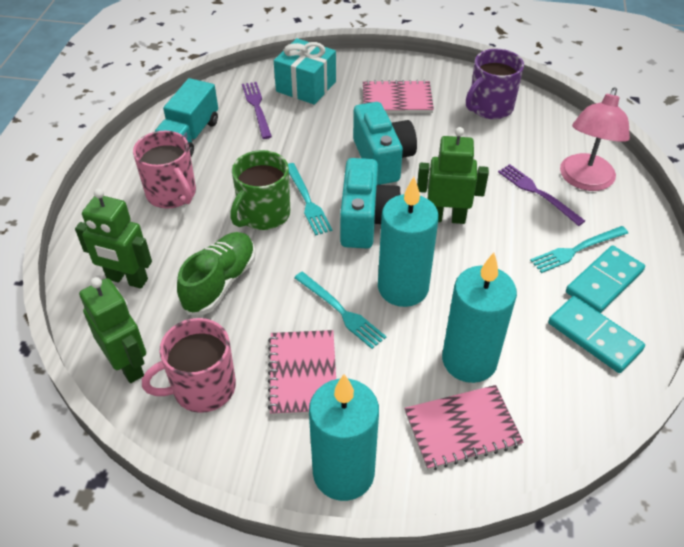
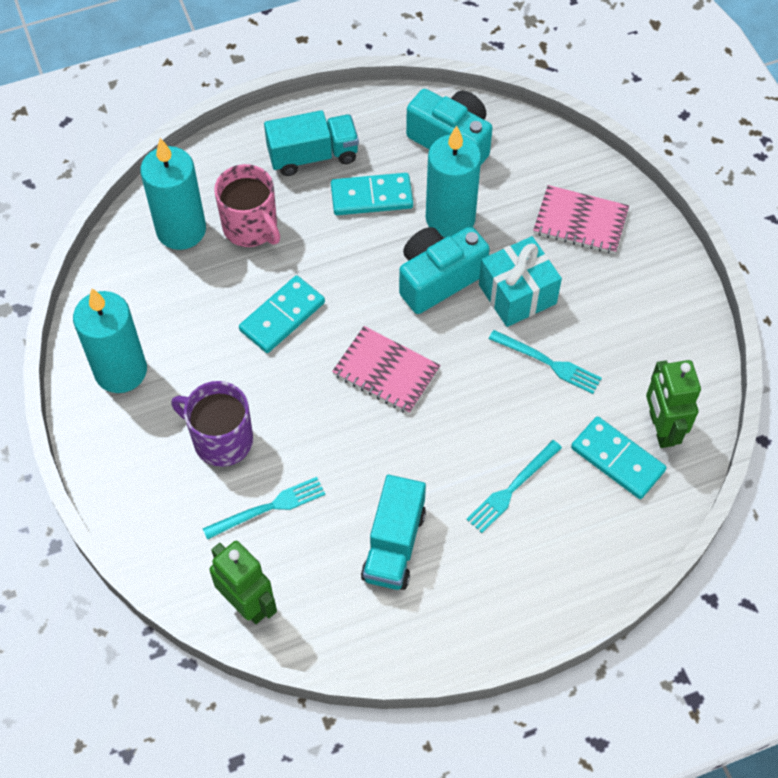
green mug: 1 -> 0
green robot: 3 -> 2
green shoe: 1 -> 0
pink lamp: 1 -> 0
pink mug: 2 -> 1
pink notebook: 3 -> 2
purple fork: 2 -> 0
turquoise domino: 2 -> 3
turquoise truck: 1 -> 2

